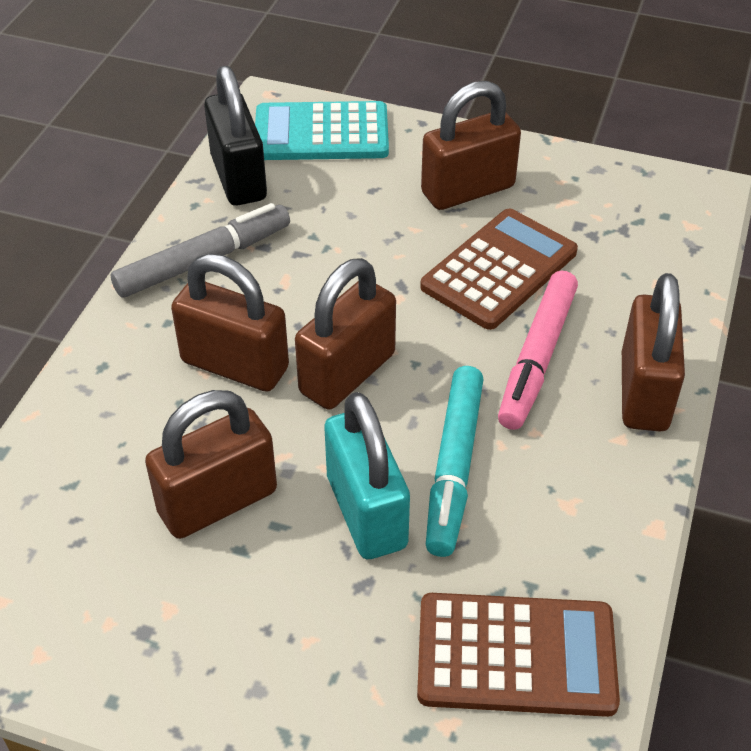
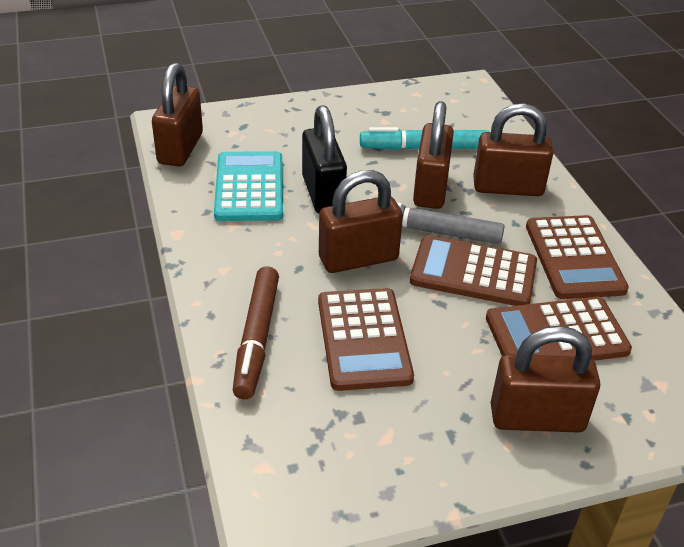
brown calculator: 2 -> 4
brown marker: 0 -> 1
pink marker: 1 -> 0
turquoise padlock: 1 -> 0

